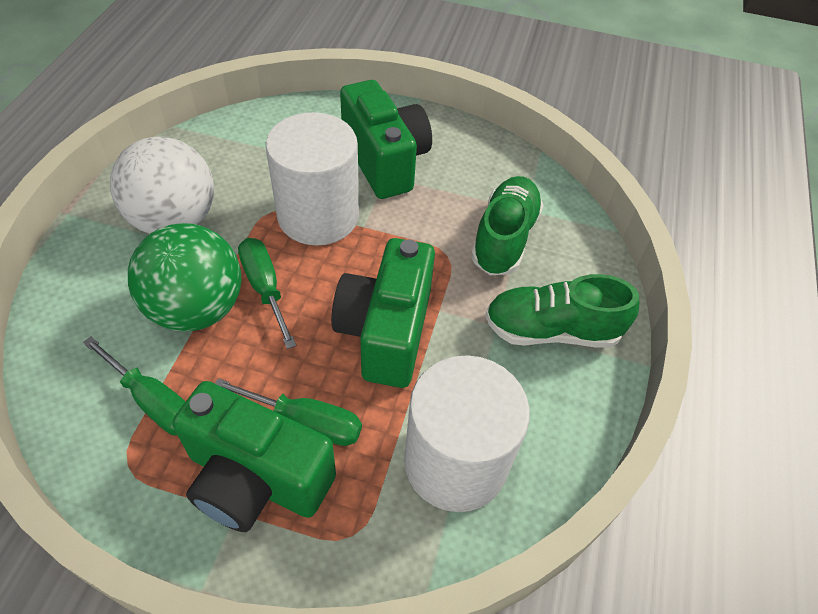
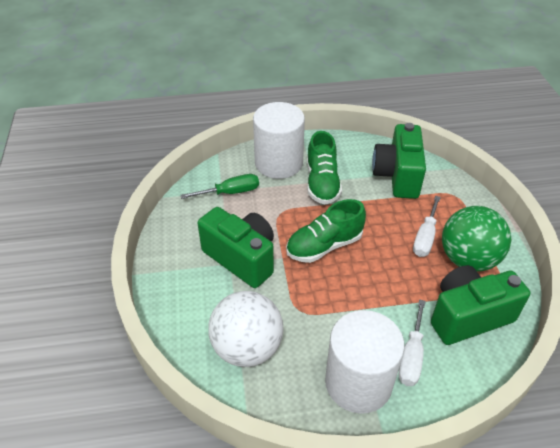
green screwdriver: 3 -> 1
white screwdriver: 0 -> 2

